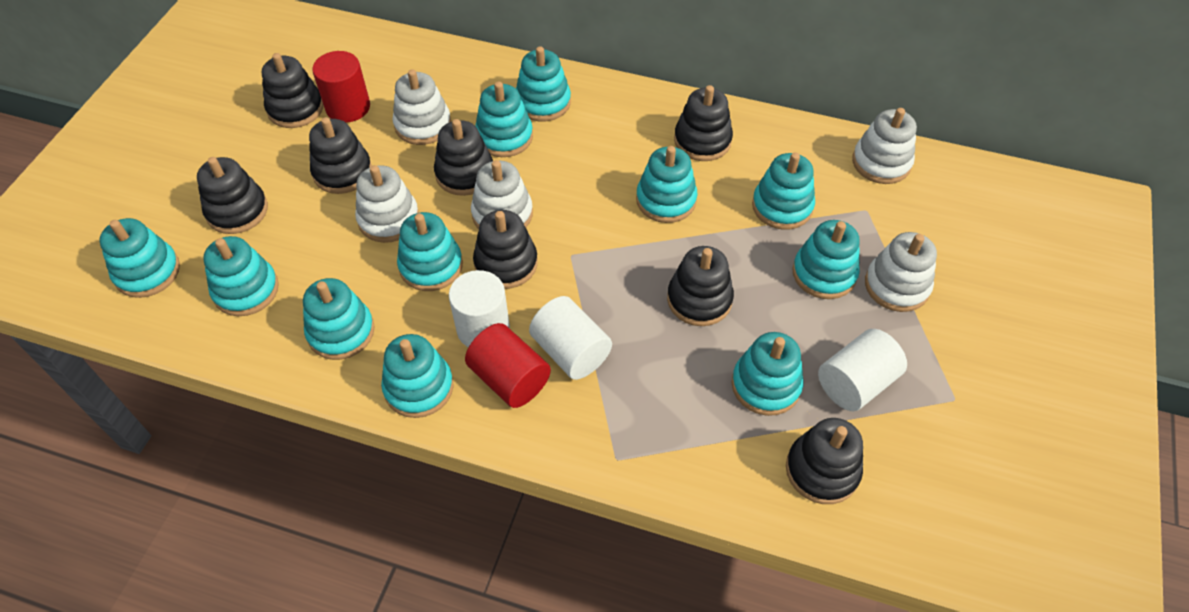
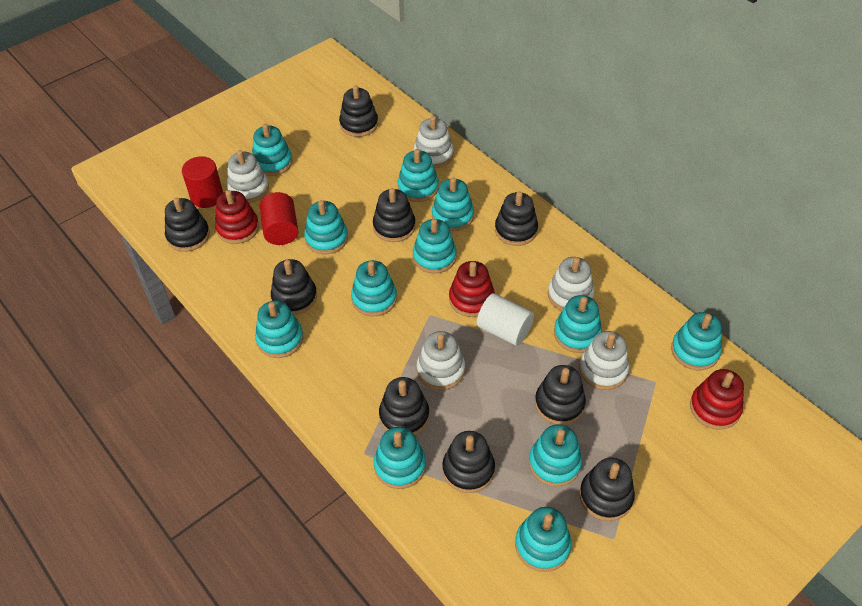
black stacking toy: 8 -> 9
red stacking toy: 0 -> 3
turquoise stacking toy: 11 -> 12
white cylinder: 3 -> 1

